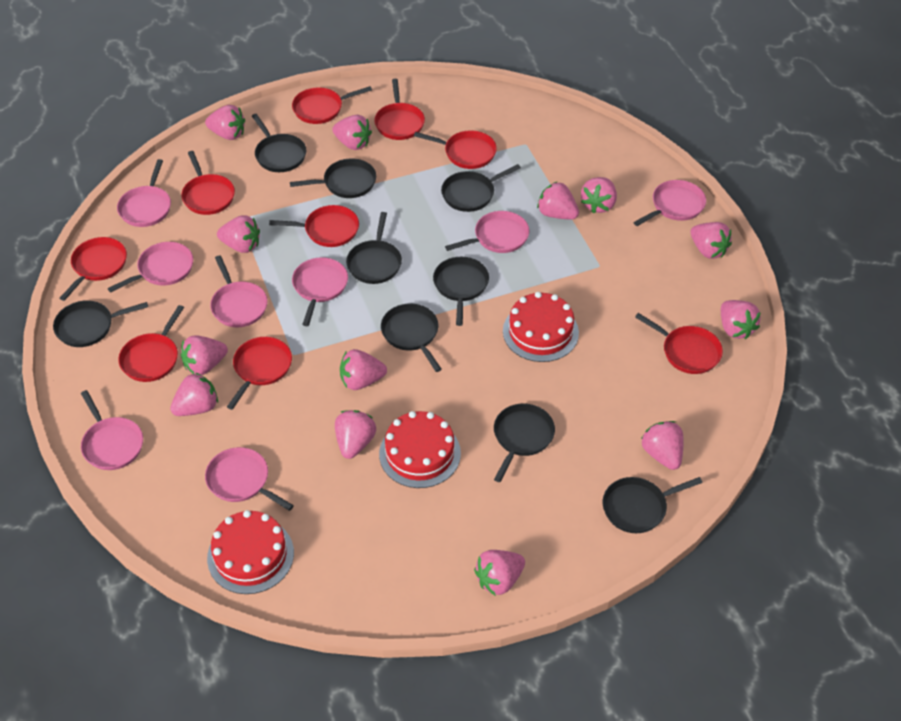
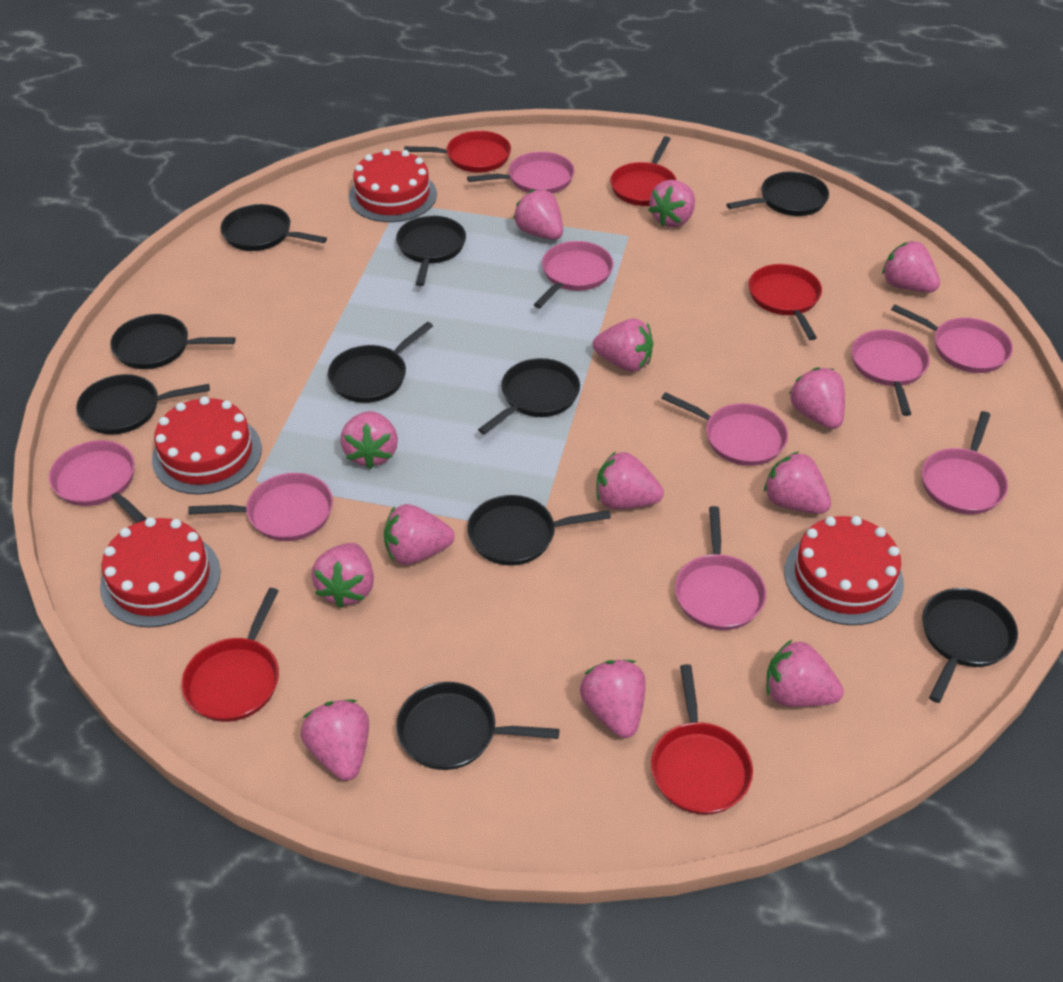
black pan: 9 -> 10
pink pan: 8 -> 9
red cake: 3 -> 4
red pan: 9 -> 5

